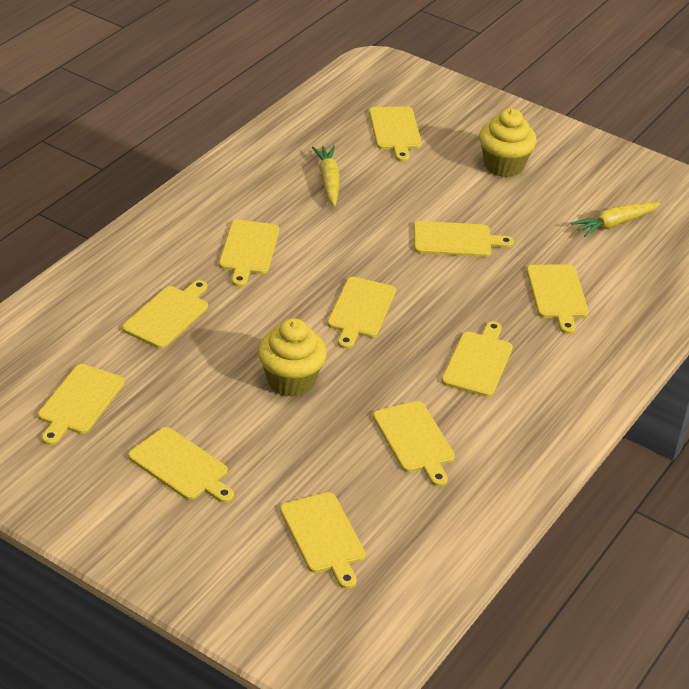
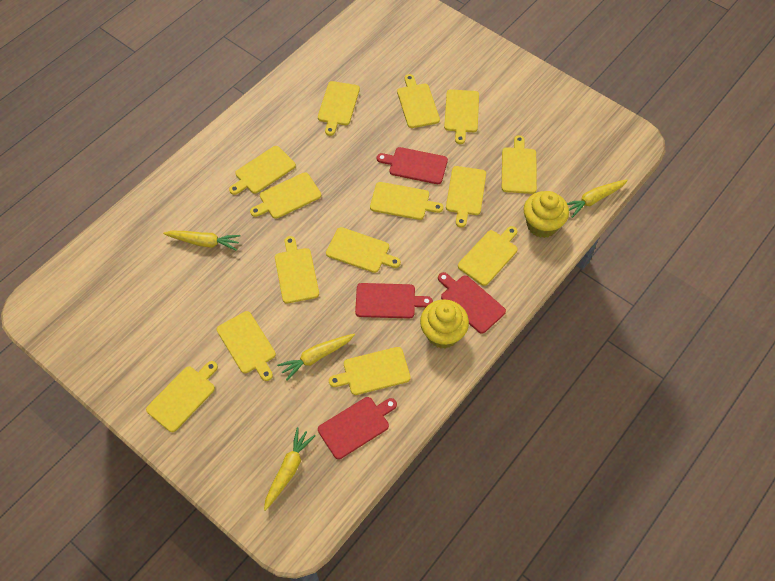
red cutting board: 0 -> 4
yellow carrot: 2 -> 4
yellow cutting board: 11 -> 14

